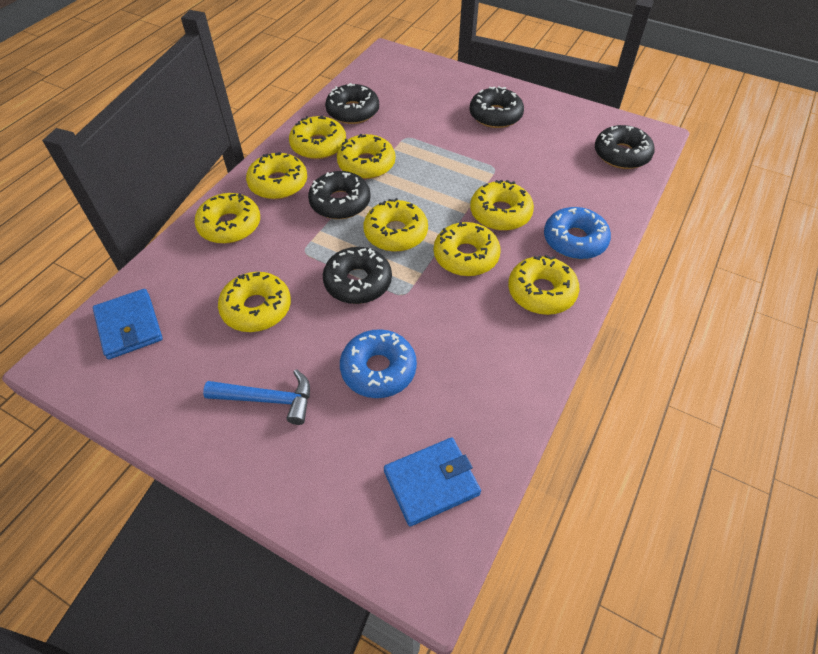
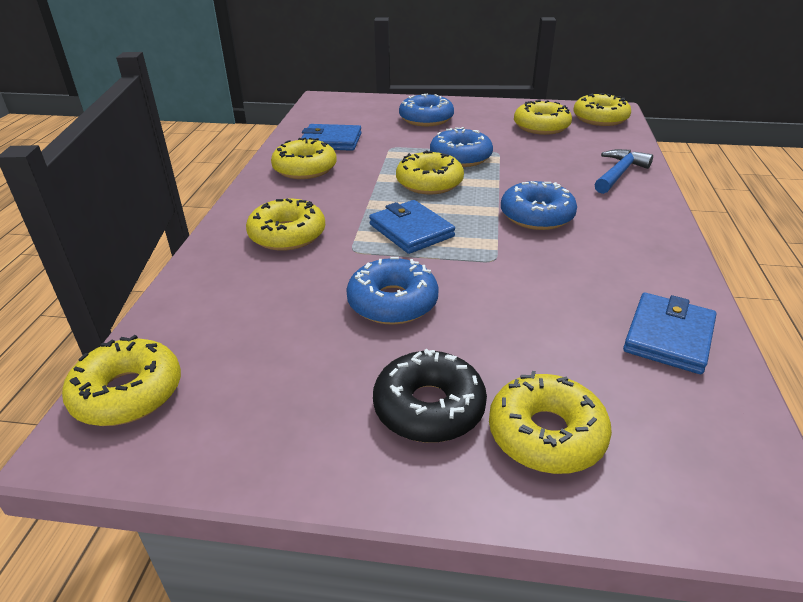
black donut: 5 -> 1
blue donut: 2 -> 4
blue wallet: 2 -> 3
yellow donut: 9 -> 7

